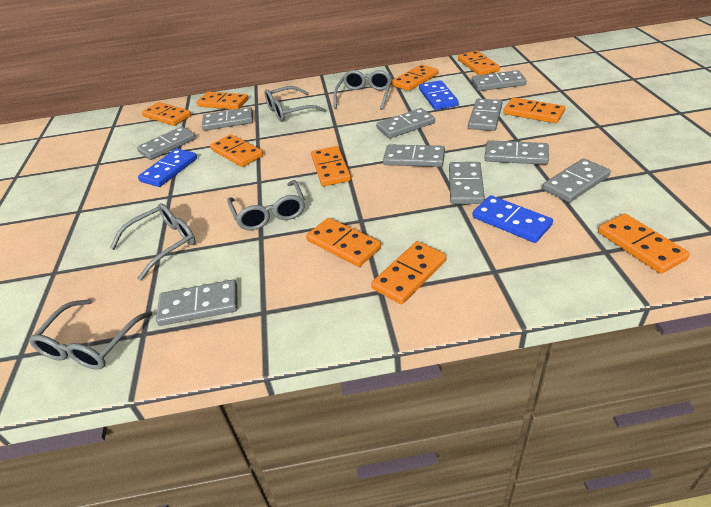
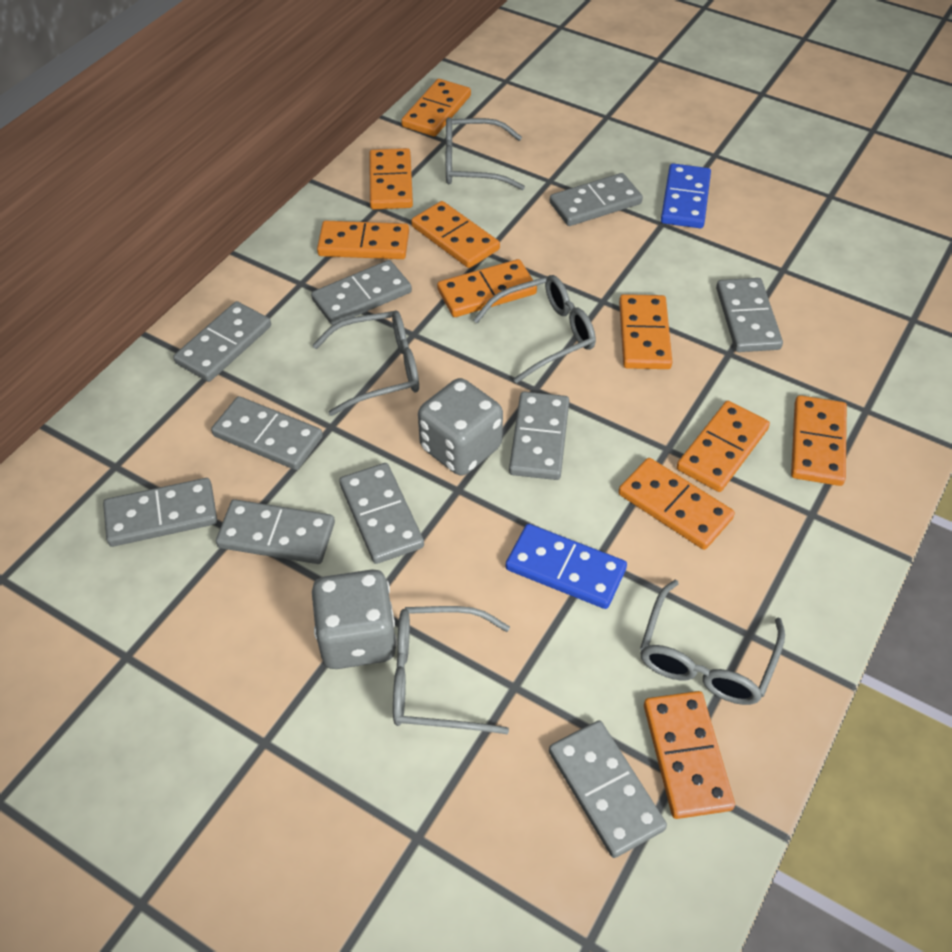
blue domino: 3 -> 2
grey dice: 0 -> 2

